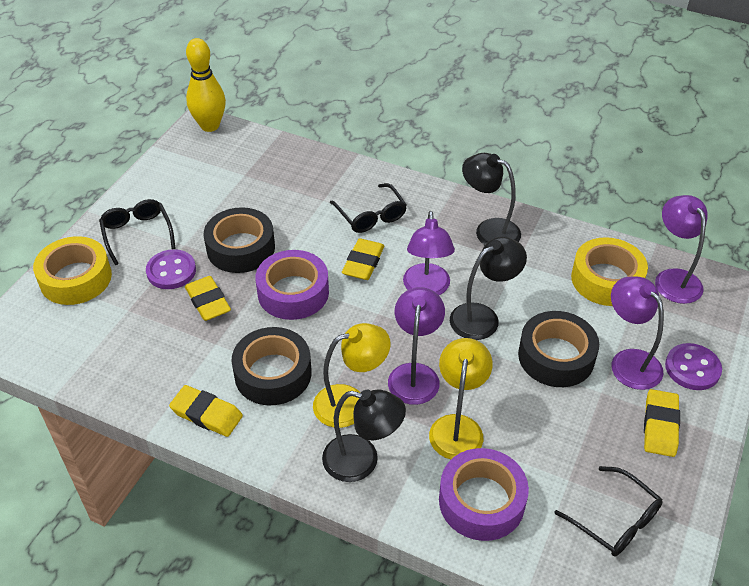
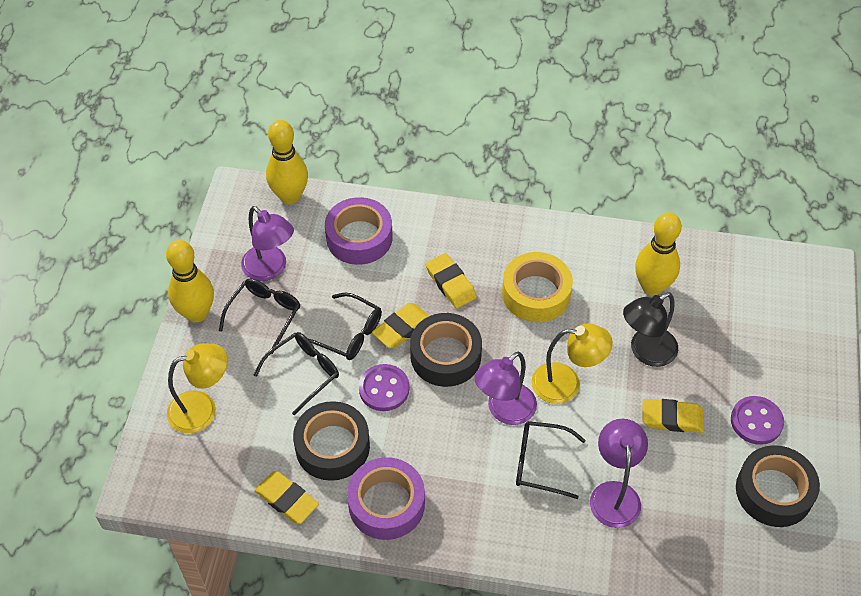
black glasses: 3 -> 4
black lamp: 3 -> 1
purple lamp: 4 -> 3
yellow bowling pin: 1 -> 3
yellow tape: 2 -> 1

